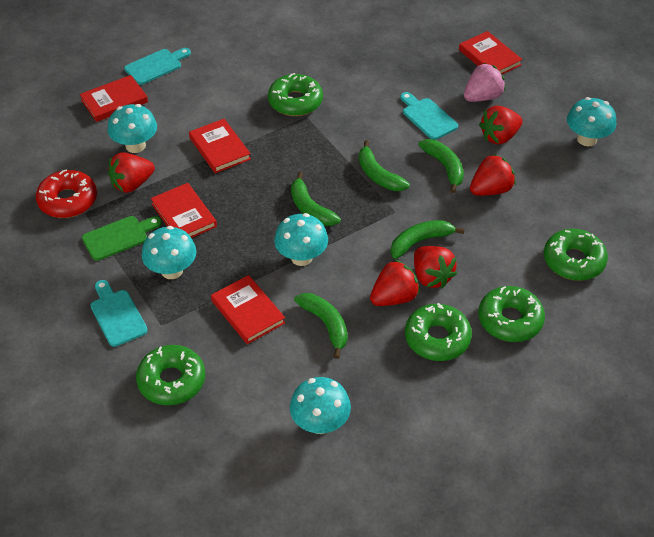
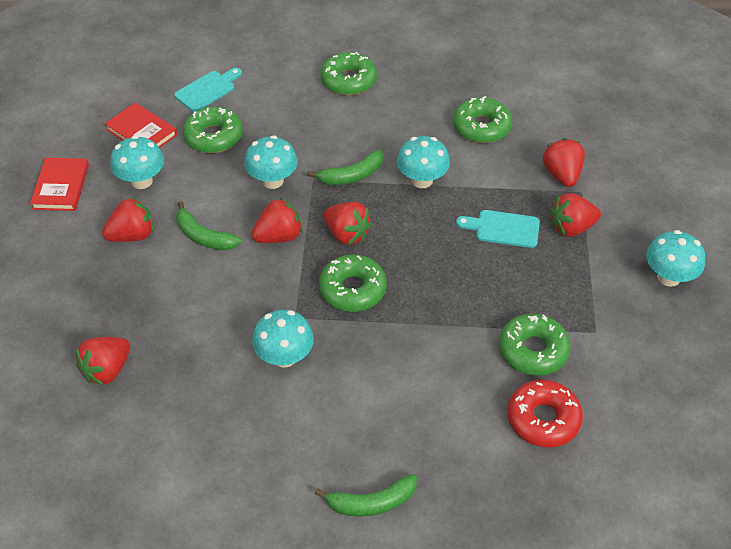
green banana: 5 -> 3
green cutting board: 1 -> 0
pink strawberry: 1 -> 0
red book: 5 -> 2
red strawberry: 5 -> 6
turquoise cutting board: 3 -> 2

